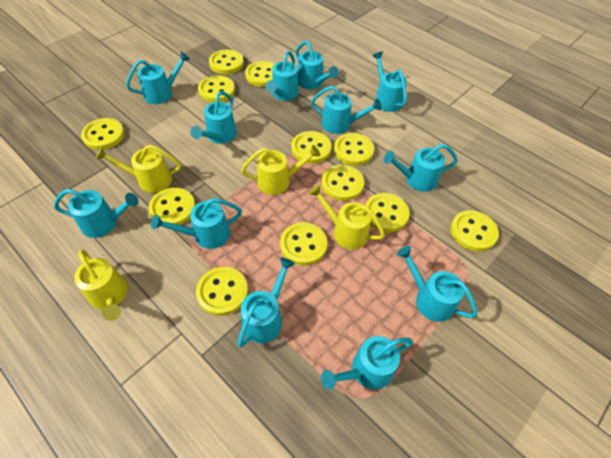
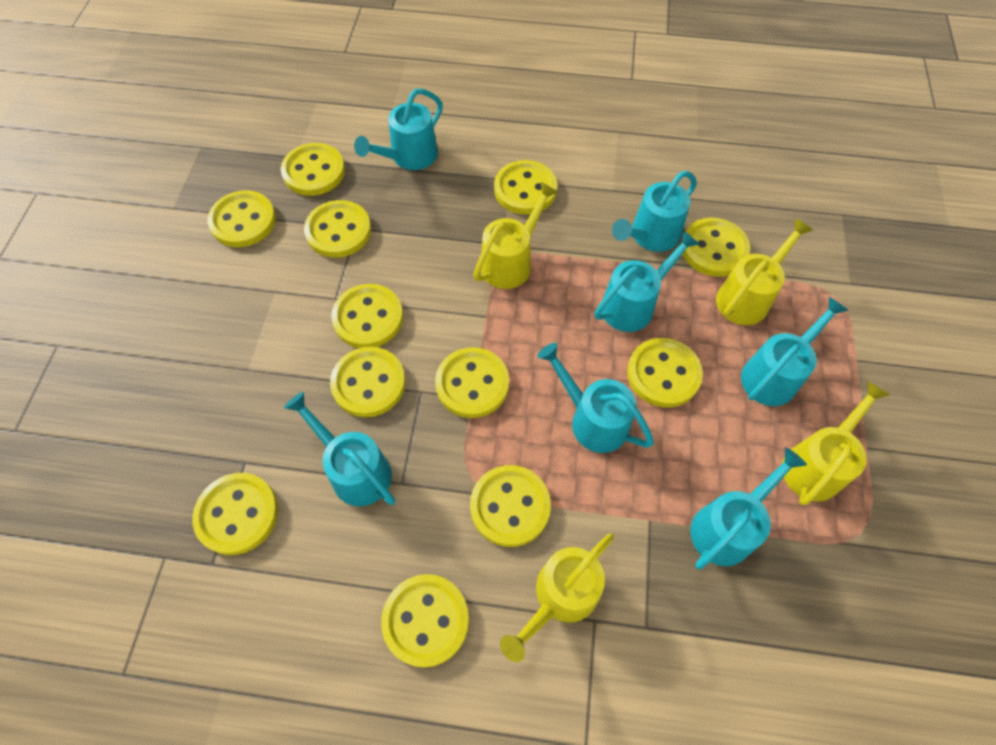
turquoise watering can: 12 -> 7

